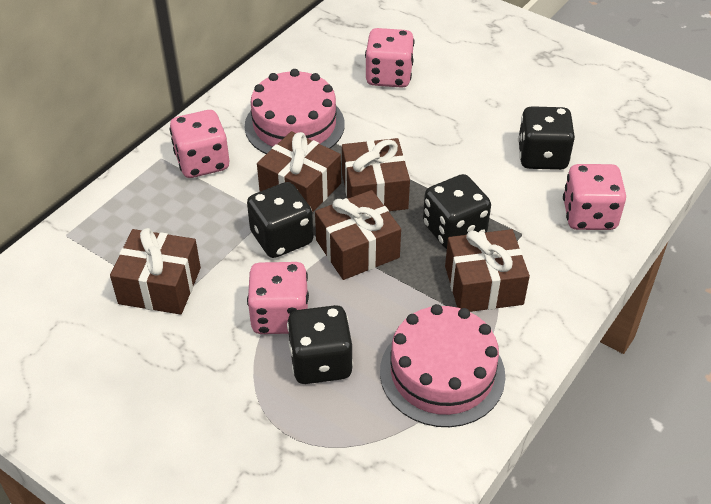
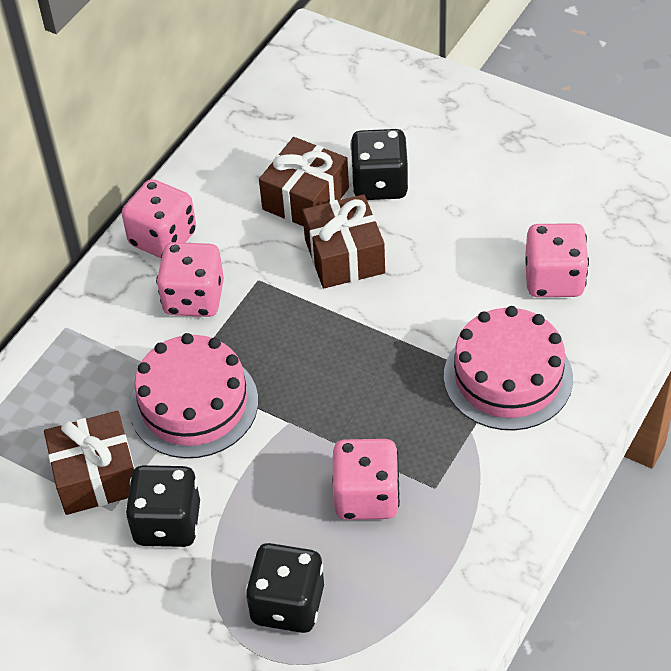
black dice: 4 -> 3
brown gift: 5 -> 3

